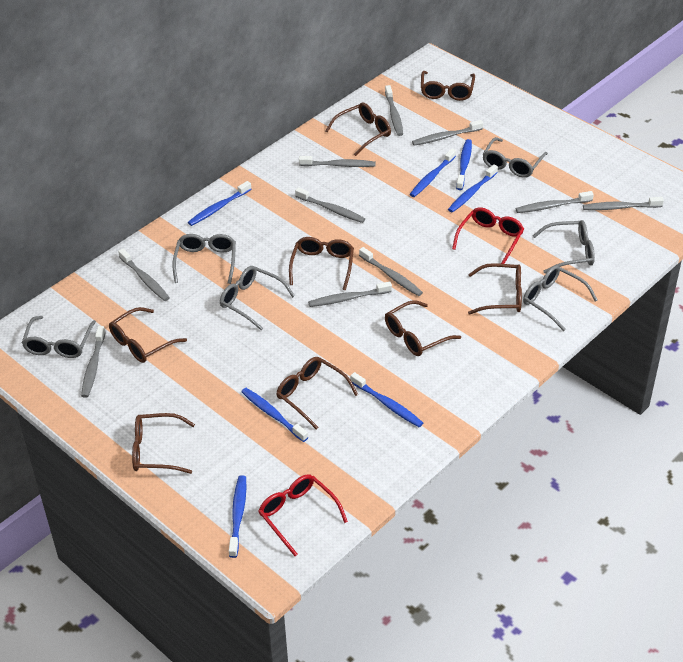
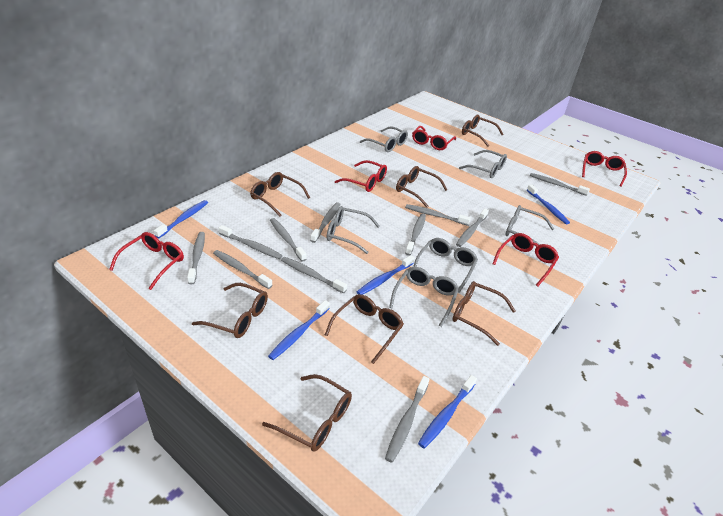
blue toothbrush: 7 -> 5
brown glasses: 8 -> 7
grey toothbrush: 10 -> 11
red glasses: 2 -> 5

